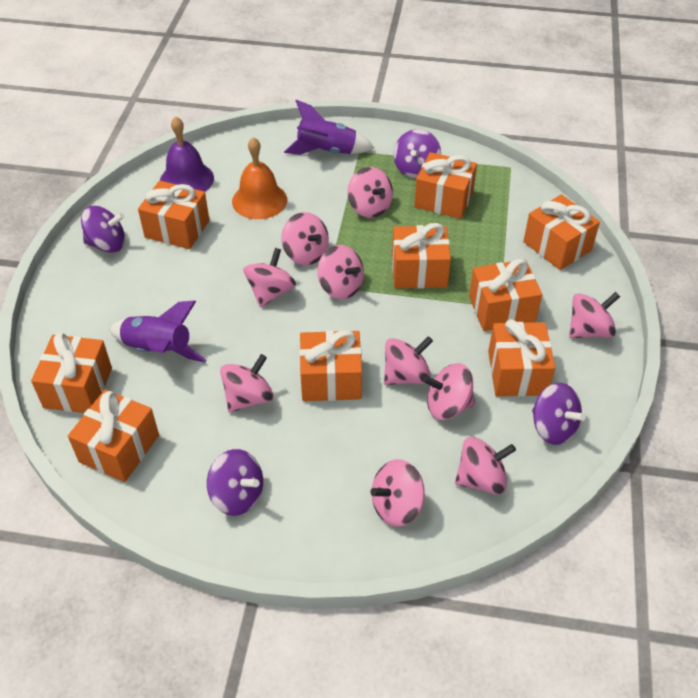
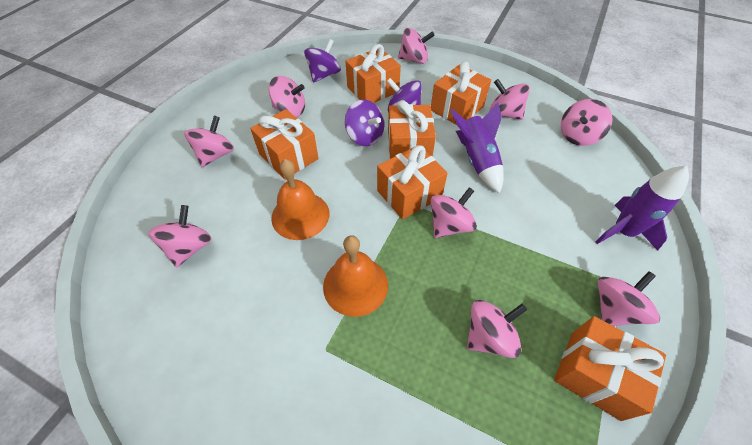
orange bell: 1 -> 2
orange gift: 9 -> 6
pink spinning top: 10 -> 9
purple bell: 1 -> 0
purple spinning top: 4 -> 3

